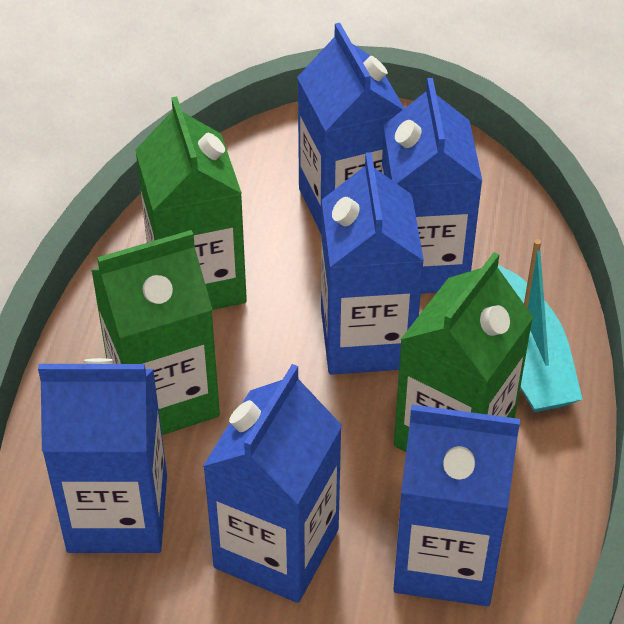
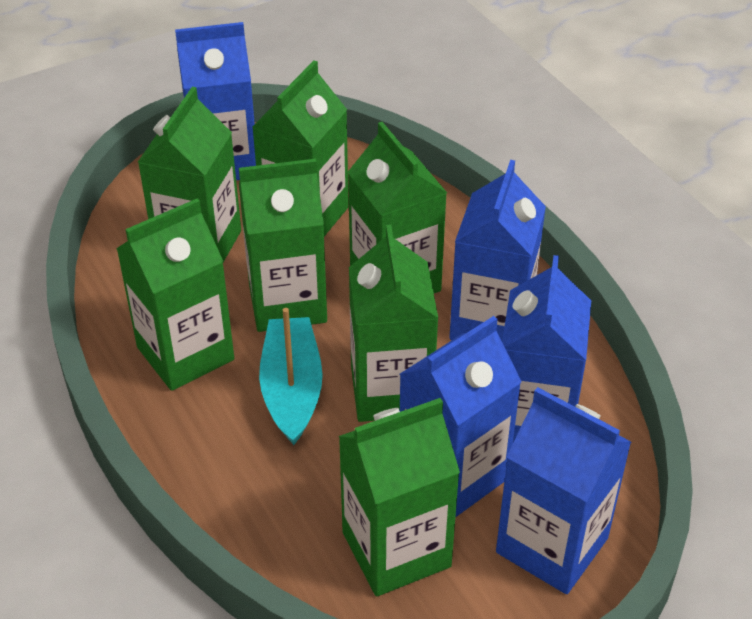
blue carton: 6 -> 5
green carton: 3 -> 7

